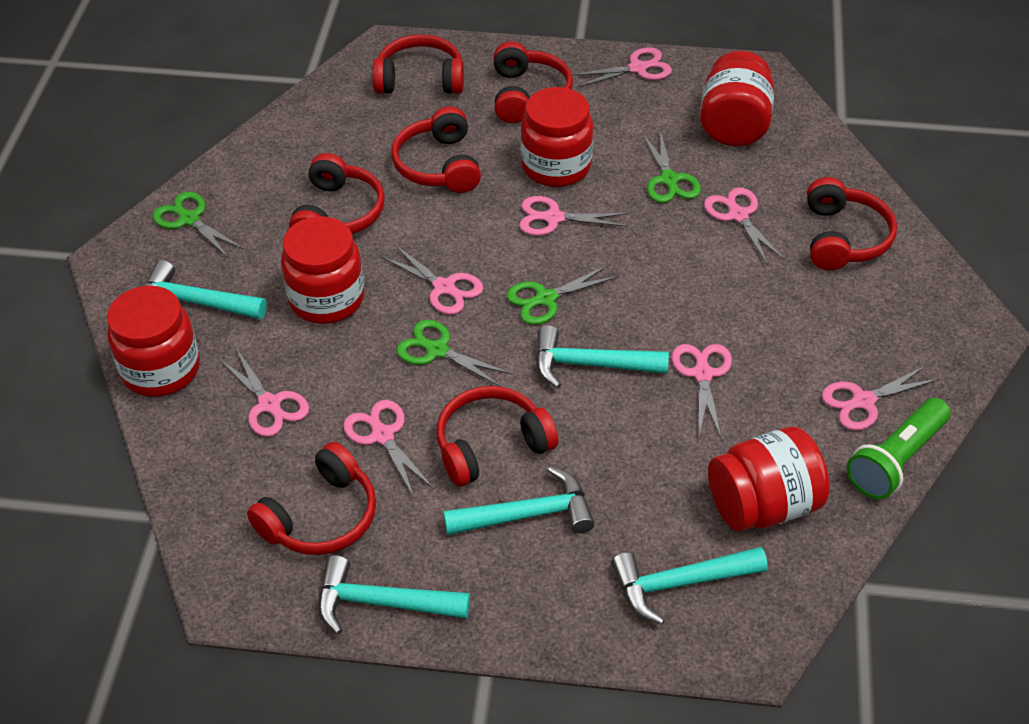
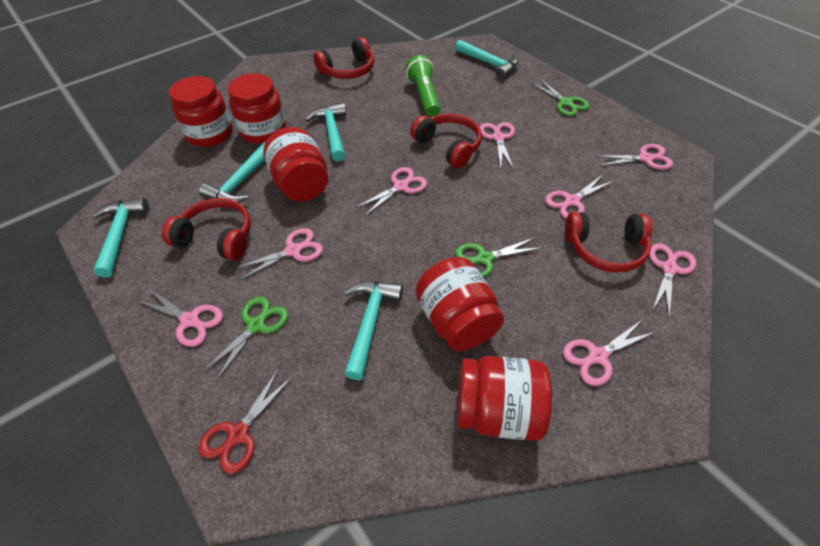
green scissors: 4 -> 3
red headphones: 7 -> 4
red scissors: 0 -> 1

